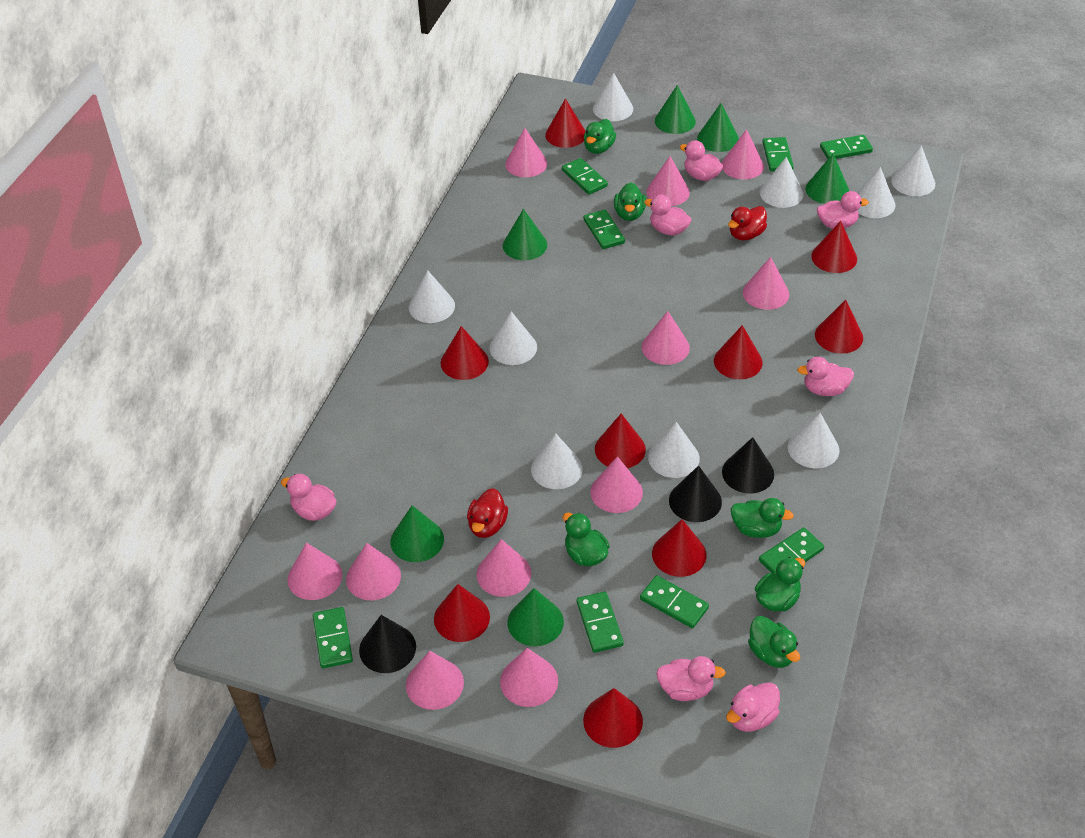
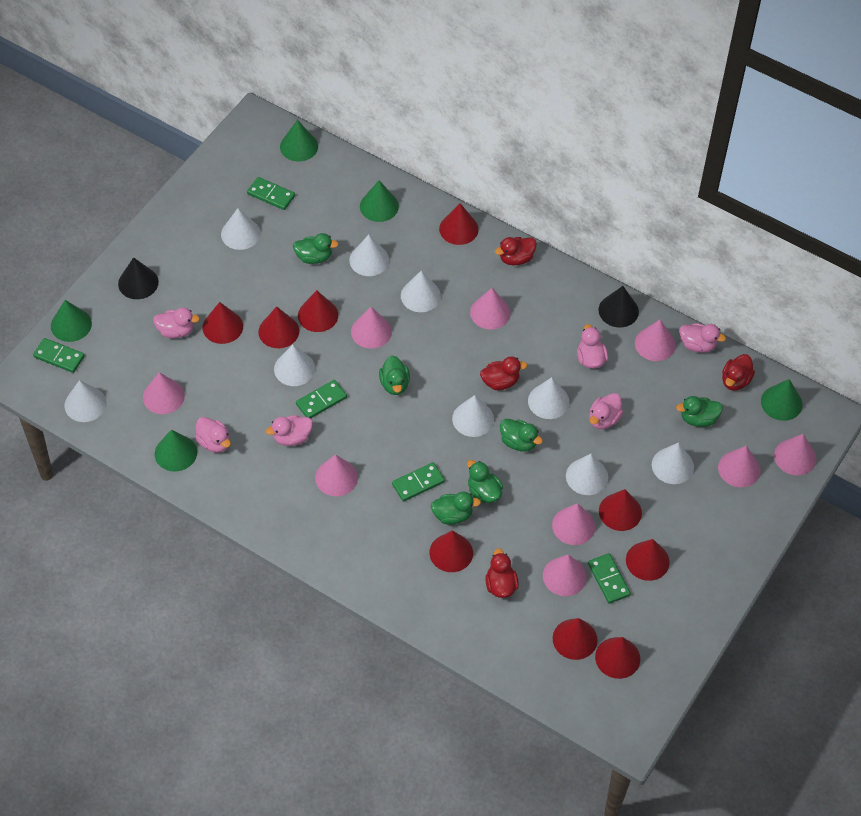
black cone: 3 -> 2
green cone: 6 -> 5
green domino: 8 -> 5
pink cone: 11 -> 9
pink duck: 7 -> 6
red duck: 2 -> 4

